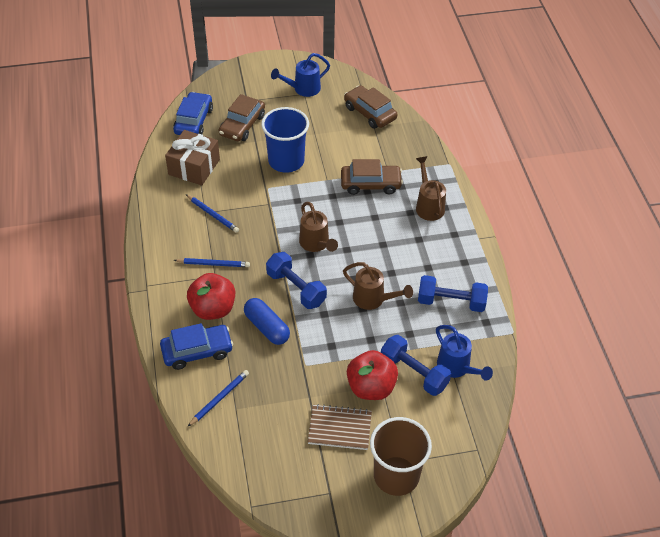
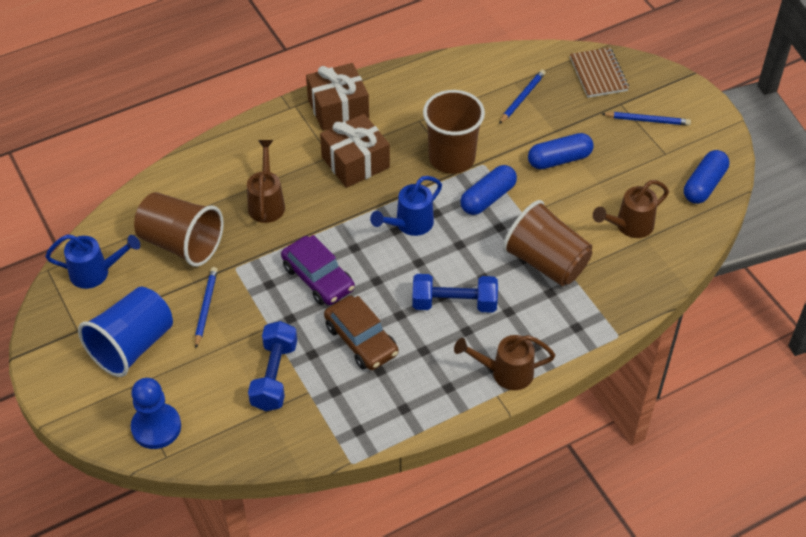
blue capsule: 1 -> 3
blue car: 2 -> 0
blue dumbbell: 3 -> 2
blue pawn: 0 -> 1
brown car: 3 -> 1
brown cup: 1 -> 3
brown gift: 1 -> 2
purple car: 0 -> 1
red apple: 2 -> 0

